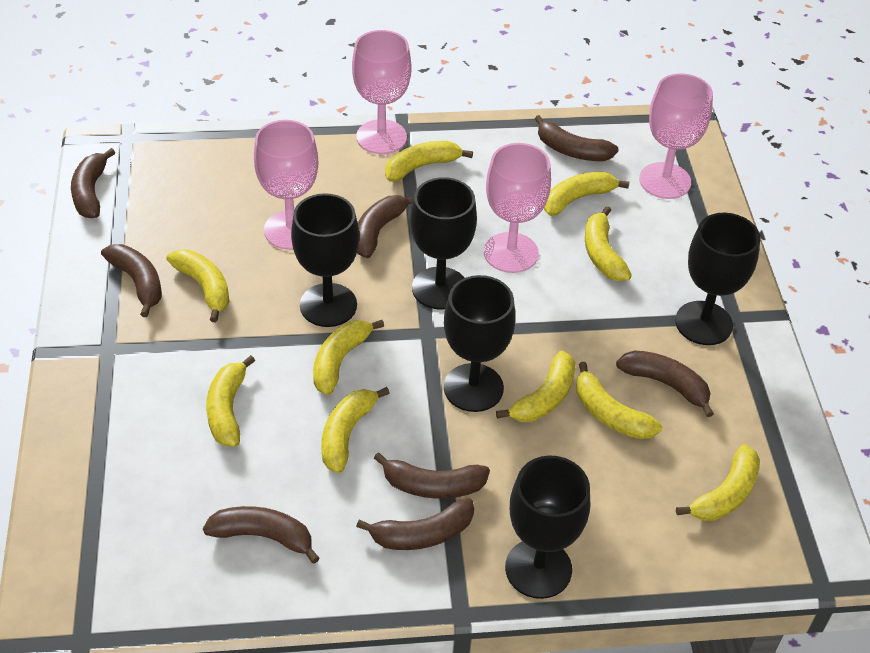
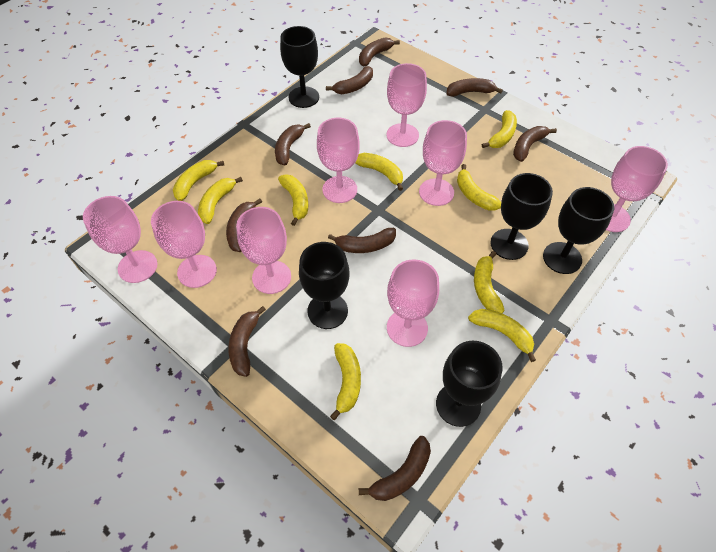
brown banana: 8 -> 9
pink goblet: 4 -> 8
yellow banana: 10 -> 9

